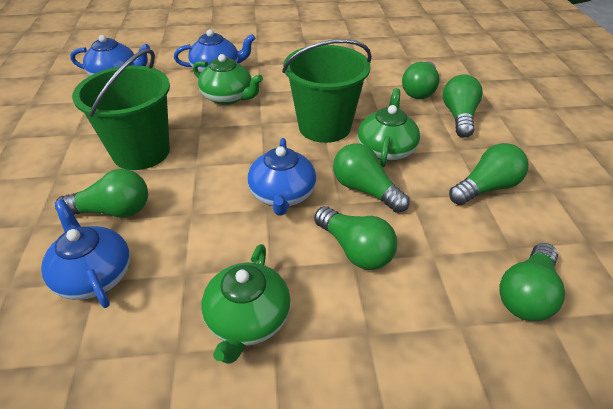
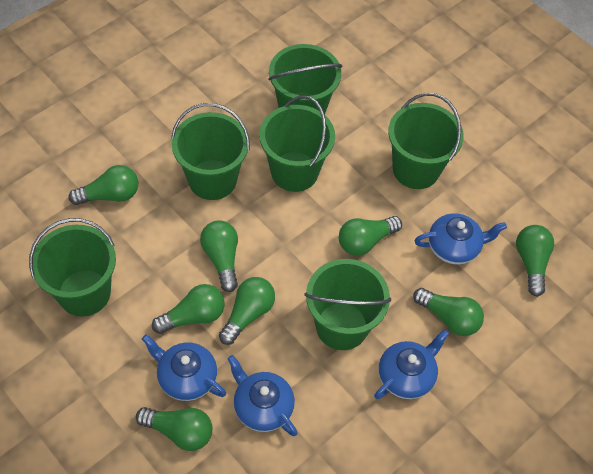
green bucket: 2 -> 6
green light bulb: 7 -> 8
green teapot: 3 -> 0

